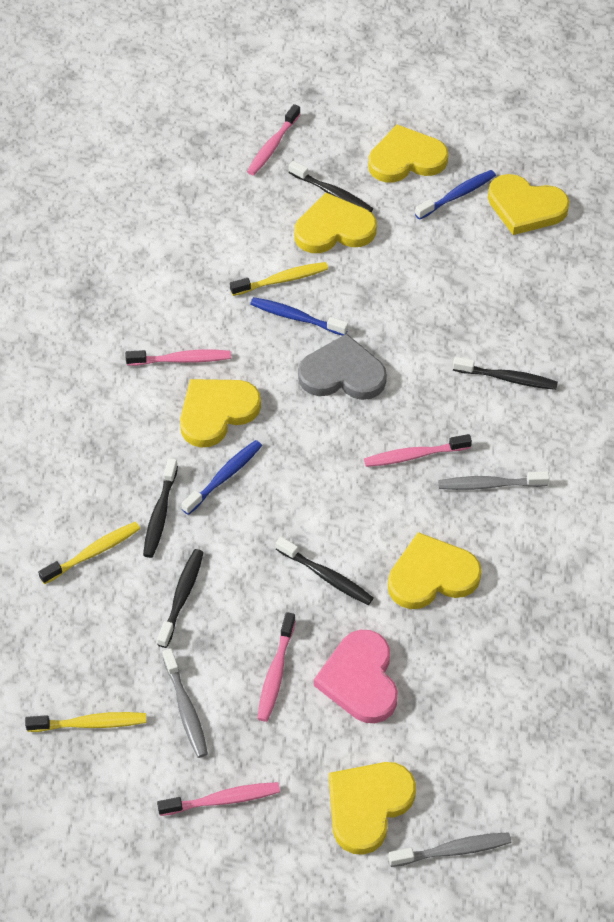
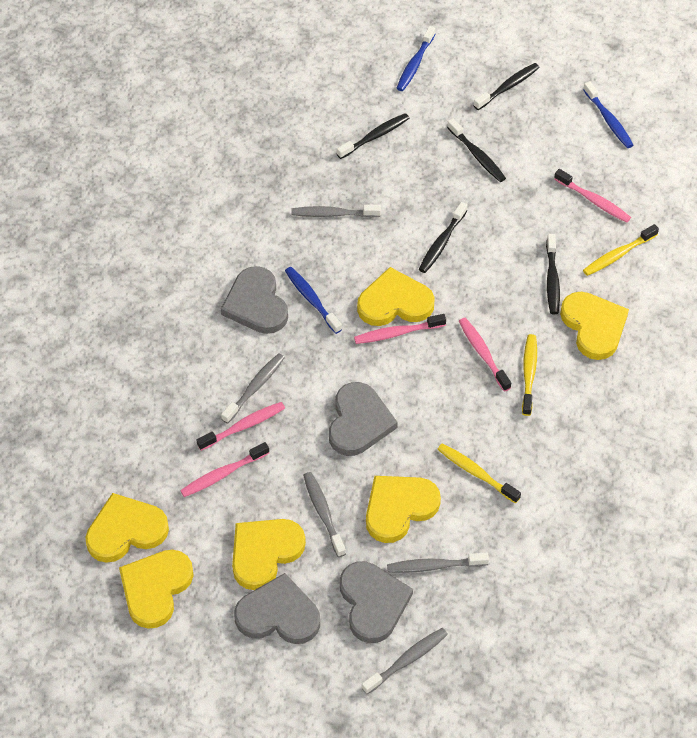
grey heart: 1 -> 4
grey toothbrush: 3 -> 5
pink heart: 1 -> 0

